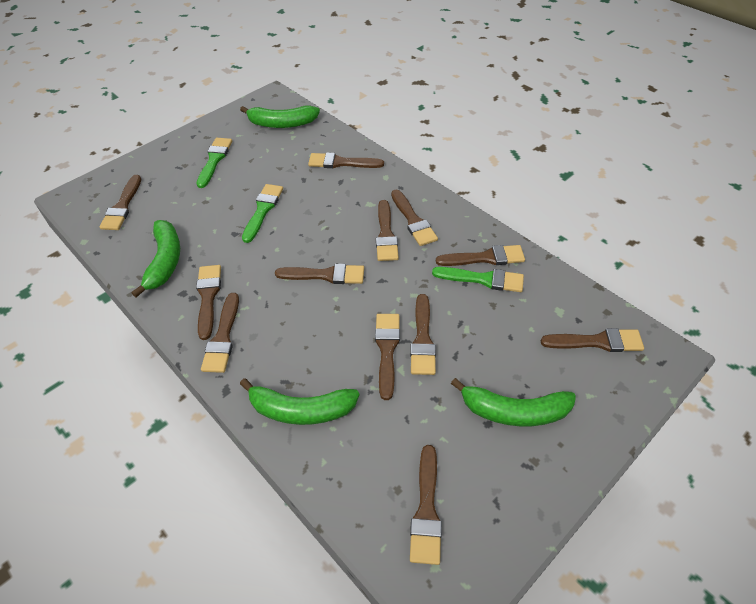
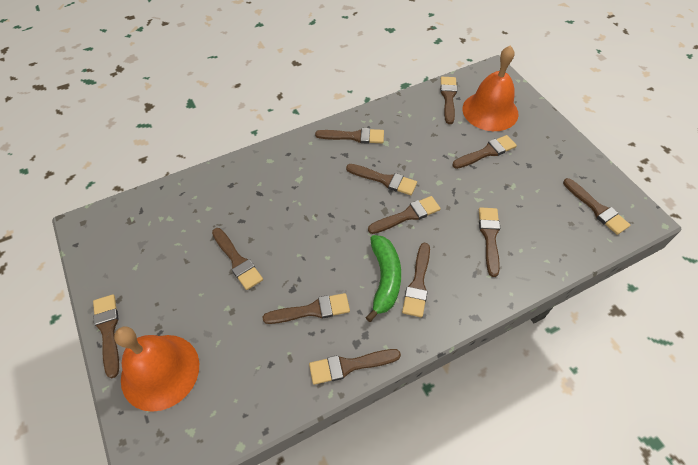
green banana: 4 -> 1
green brush: 3 -> 0
orange bell: 0 -> 2

